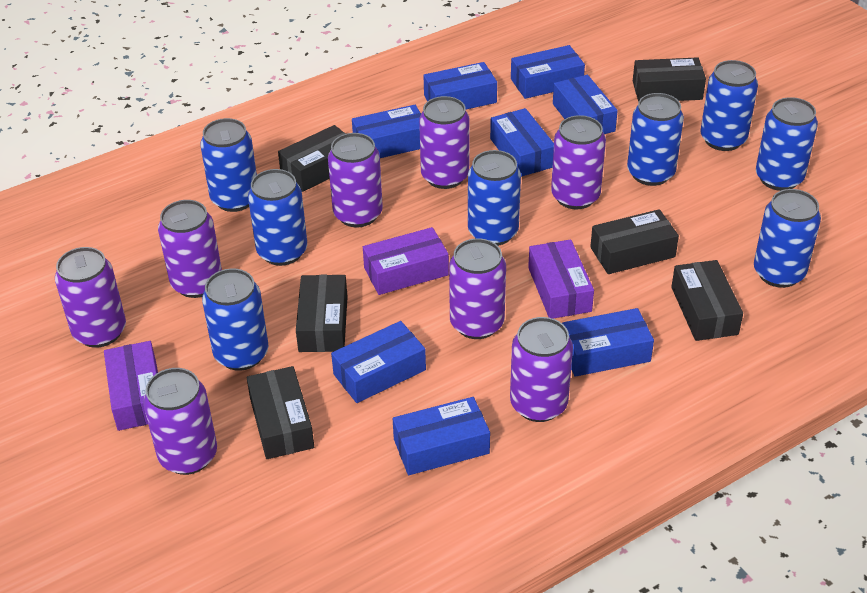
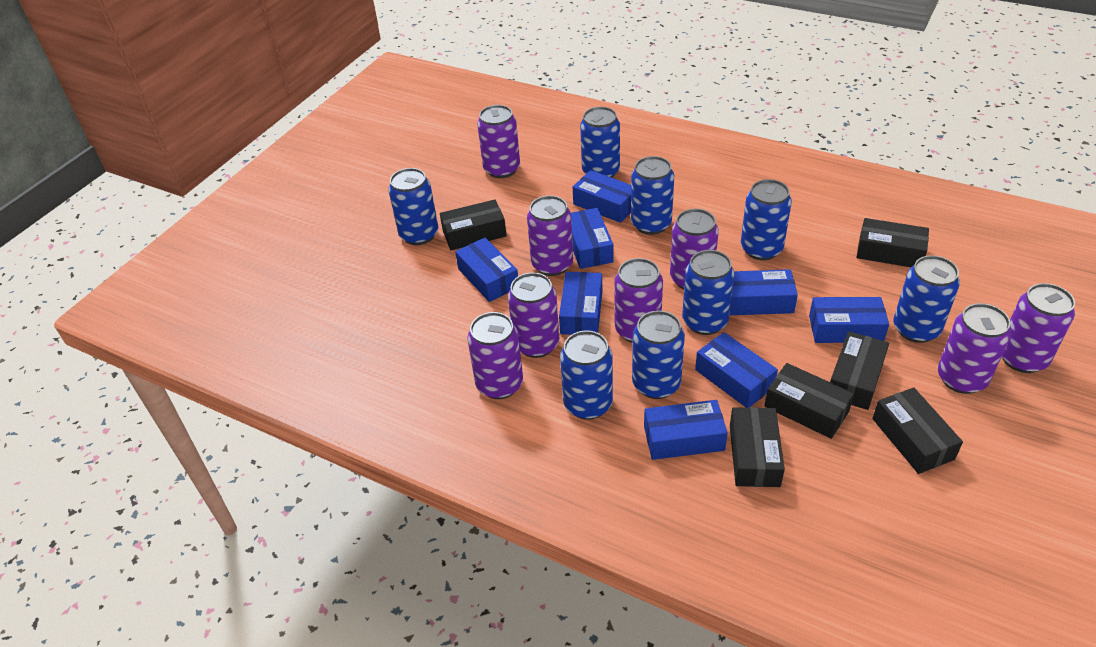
purple box: 3 -> 0

